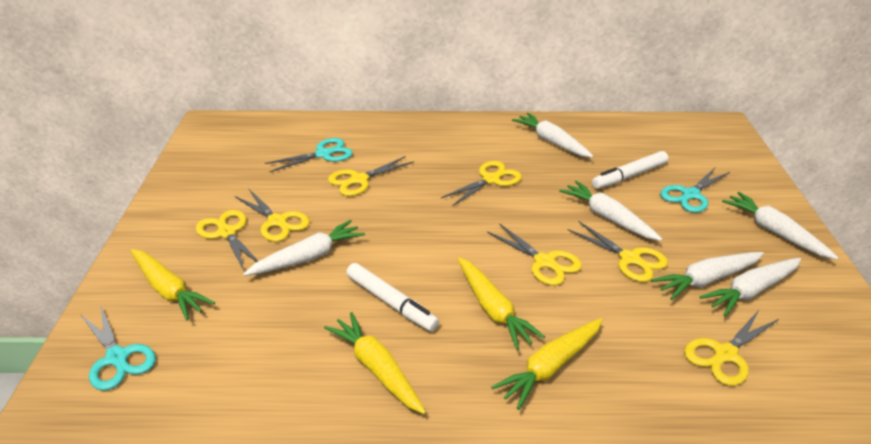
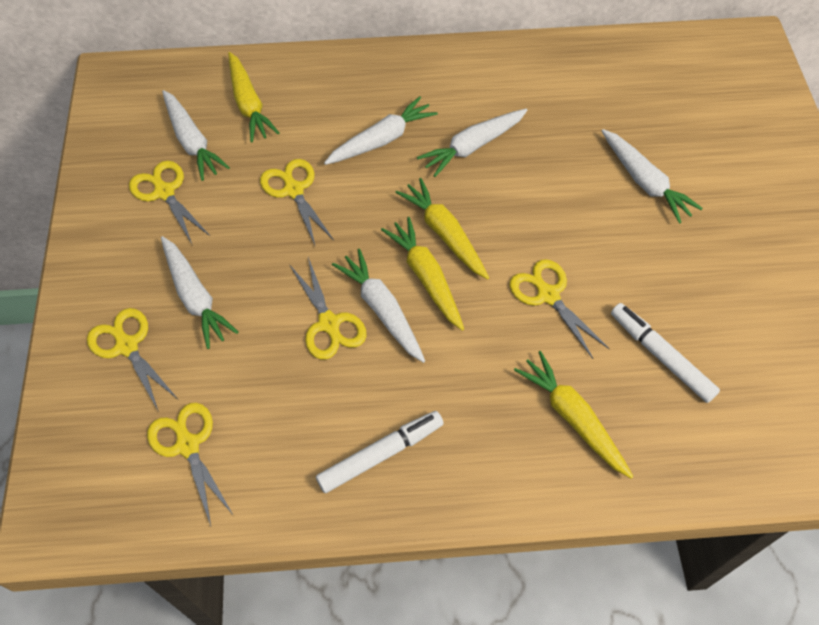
turquoise scissors: 3 -> 0
yellow scissors: 7 -> 6

